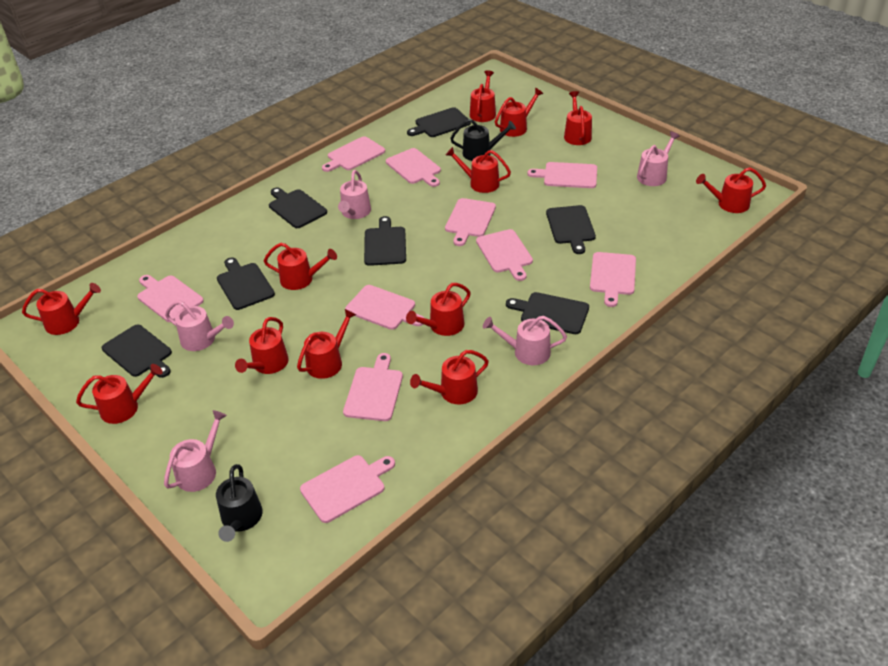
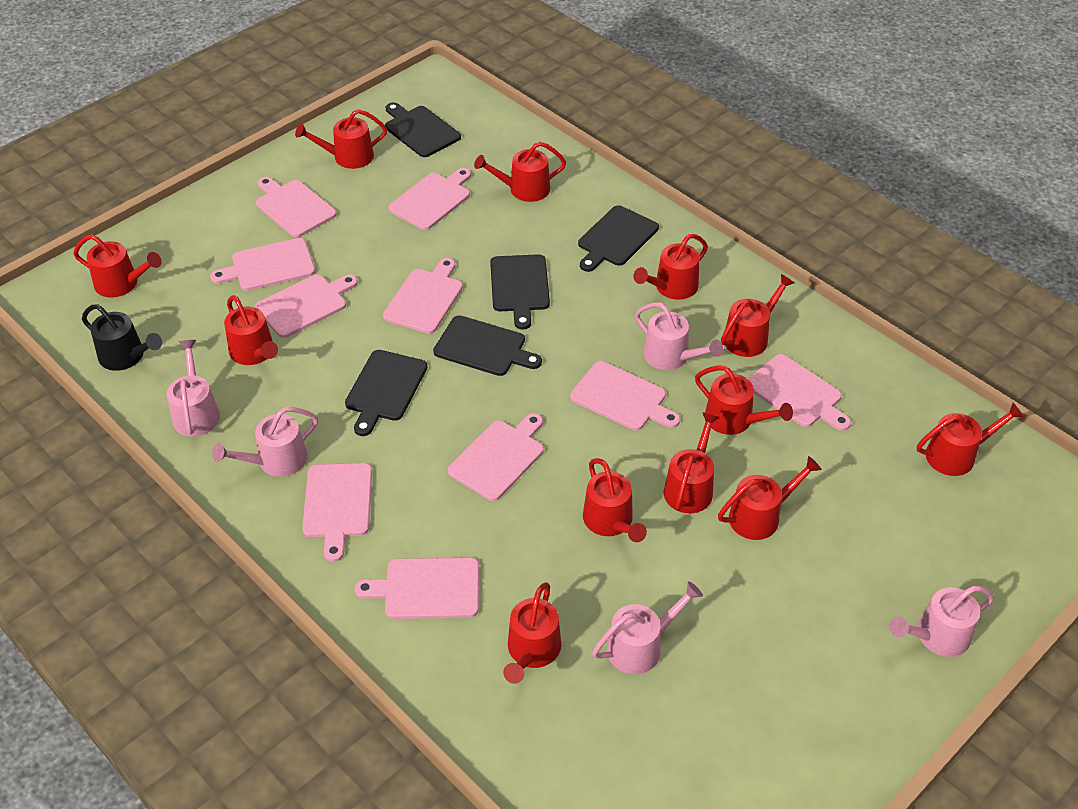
black cutting board: 7 -> 5
black watering can: 2 -> 1

